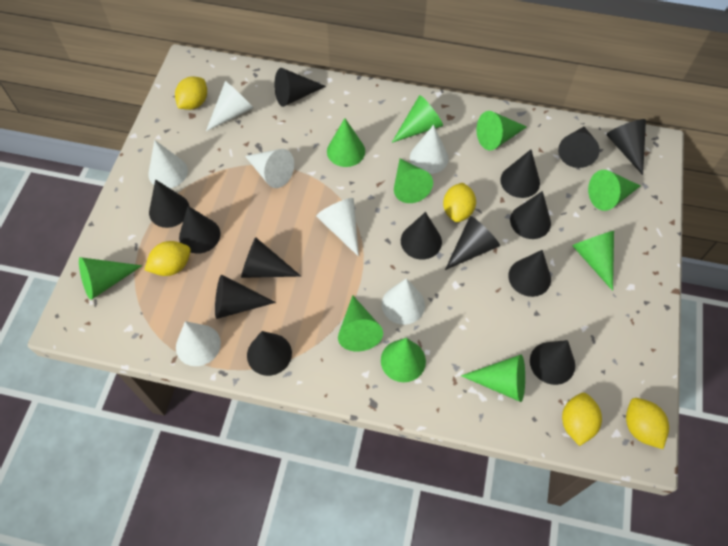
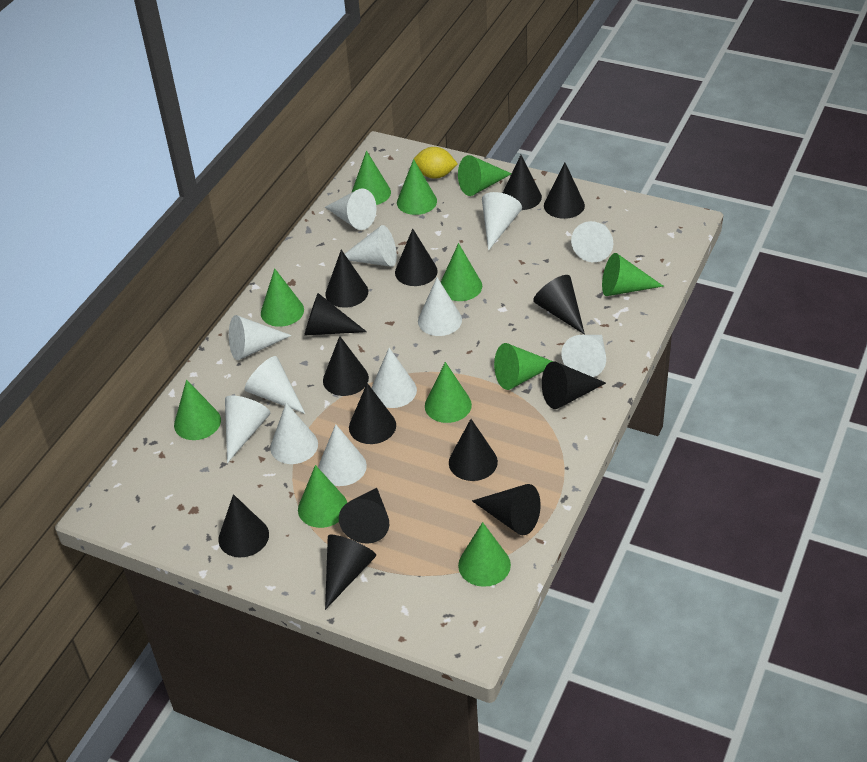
green cone: 10 -> 11
white cone: 7 -> 12
yellow lemon: 5 -> 1

